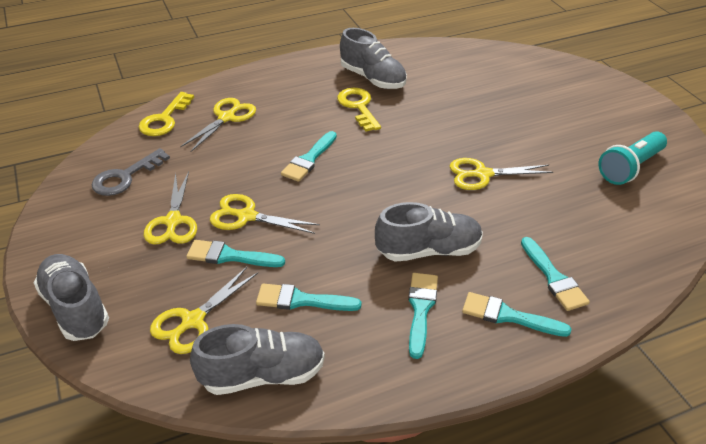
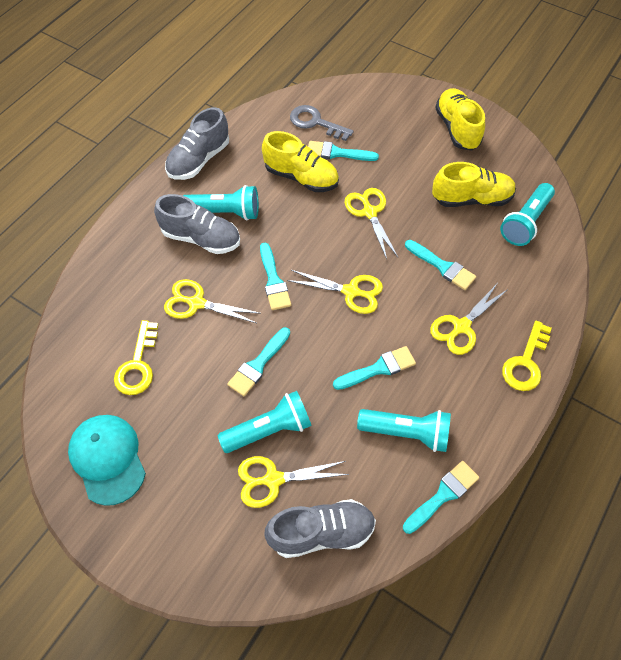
grey shoe: 4 -> 3
turquoise cap: 0 -> 1
turquoise flashlight: 1 -> 4
yellow shoe: 0 -> 3

